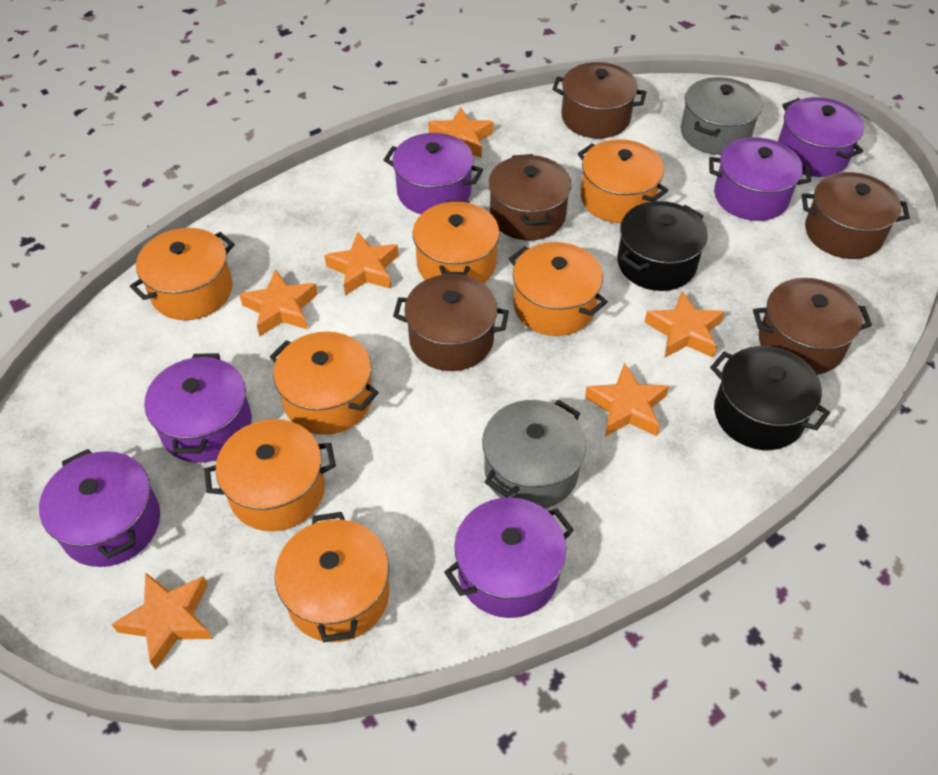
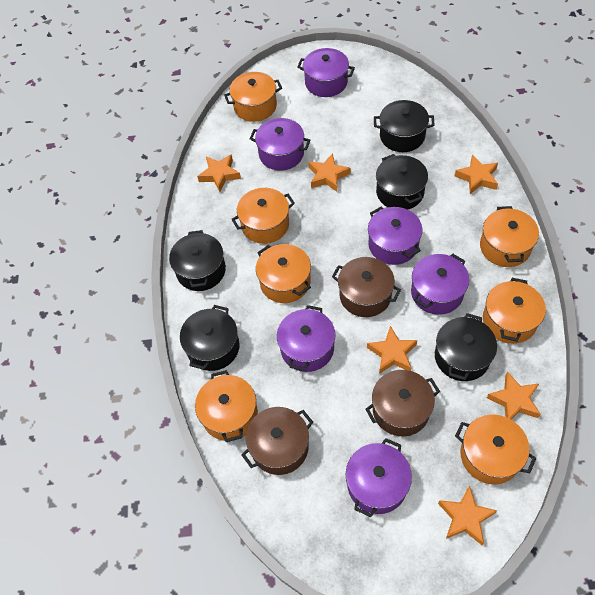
black pot: 2 -> 5
brown pot: 5 -> 3
grey pot: 2 -> 0

